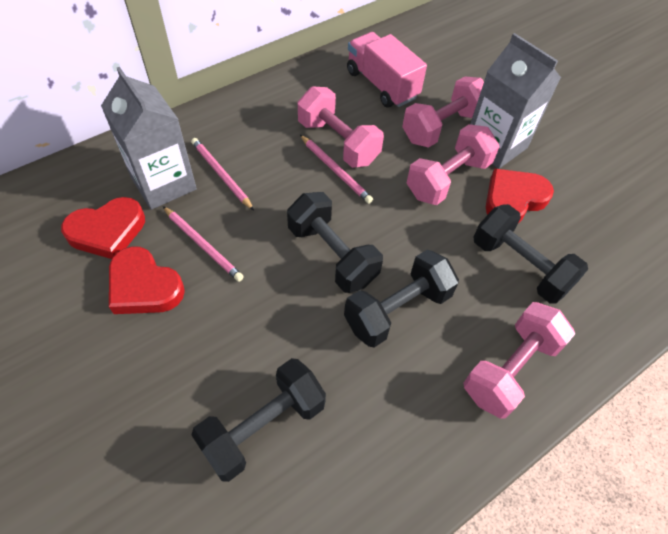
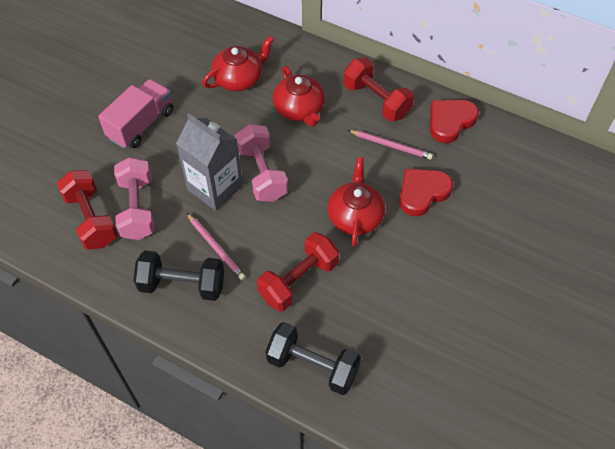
black dumbbell: 4 -> 2
grey carton: 2 -> 1
pink dumbbell: 4 -> 2
pink pencil: 3 -> 2
red dumbbell: 0 -> 3
red heart: 3 -> 2
red teapot: 0 -> 3

